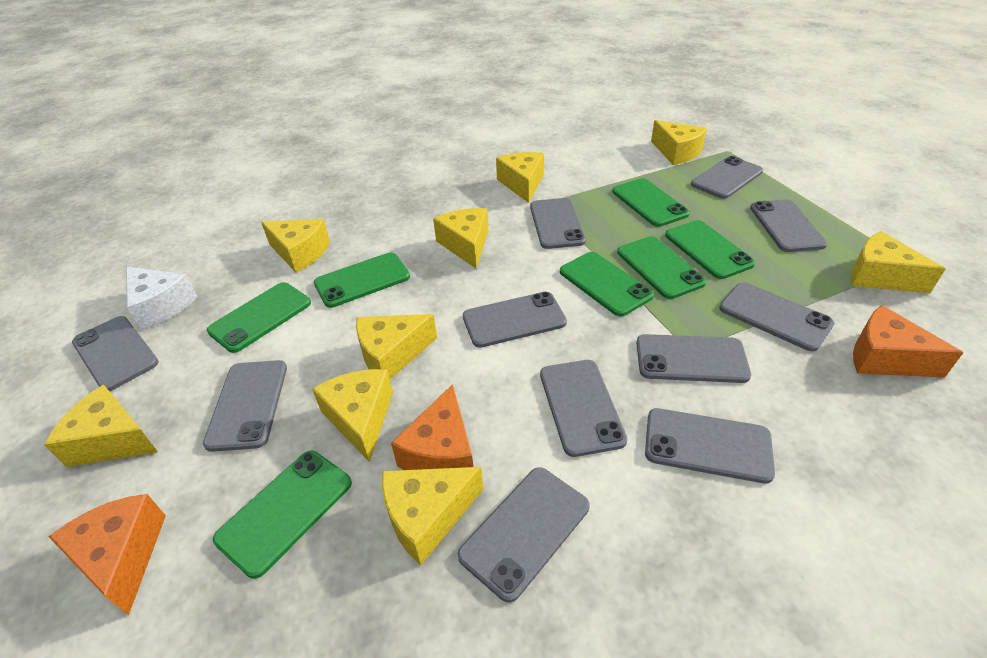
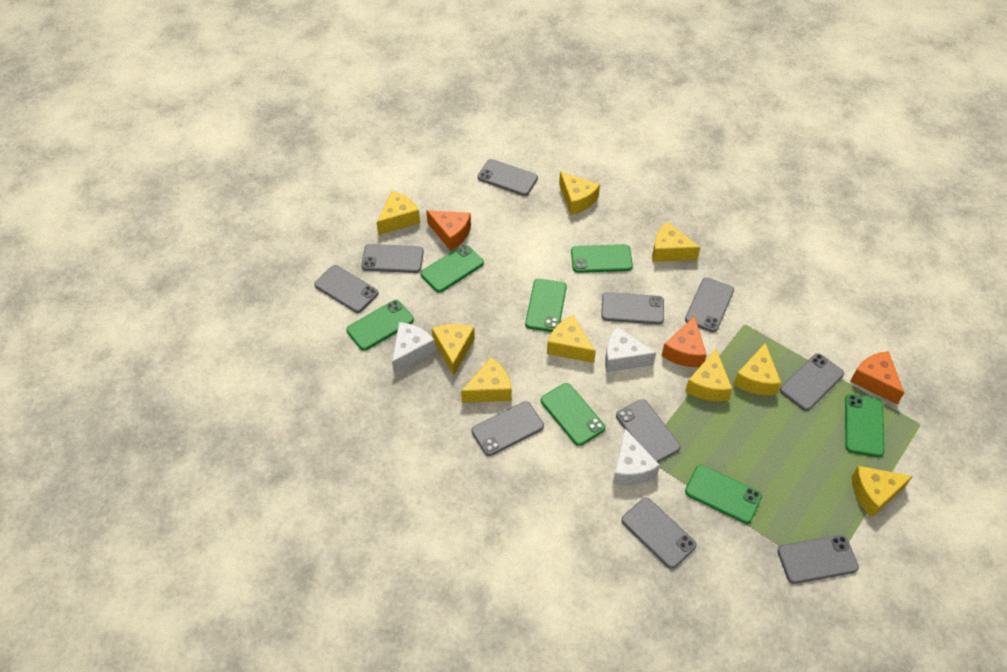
grey phone: 11 -> 10
white cheese: 1 -> 3

